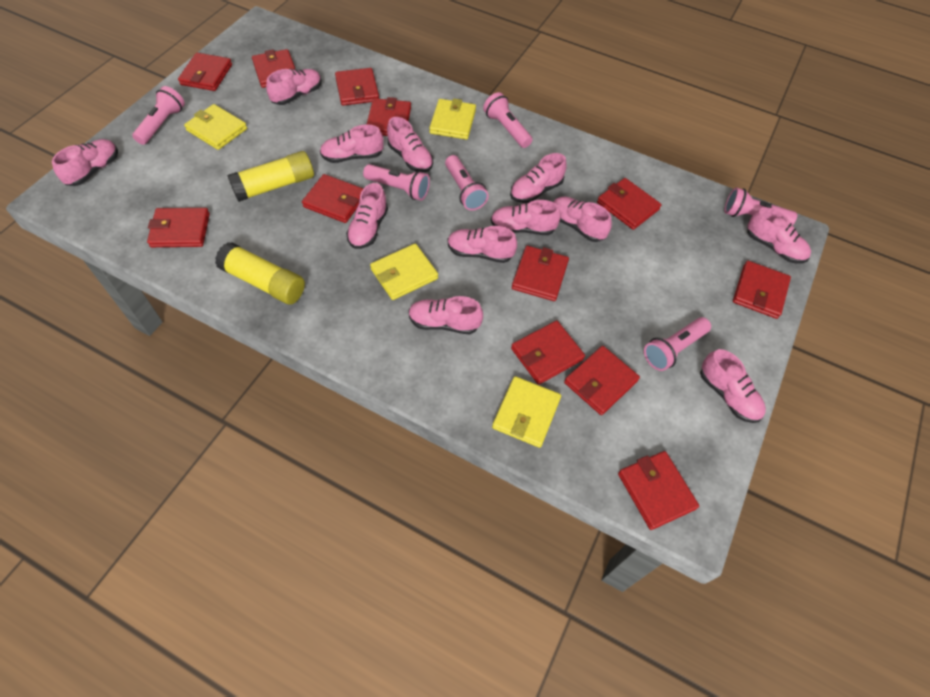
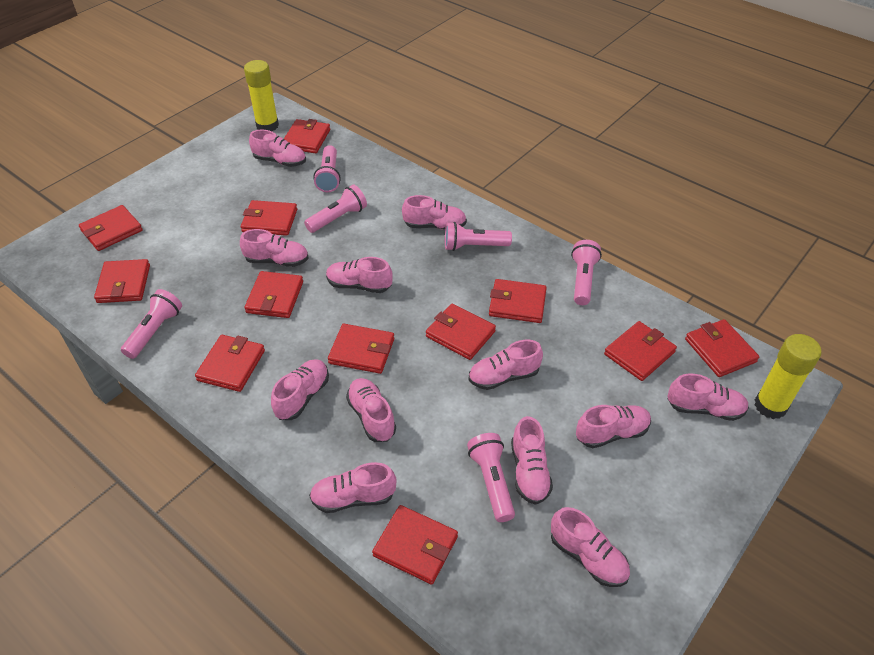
yellow wallet: 4 -> 0

